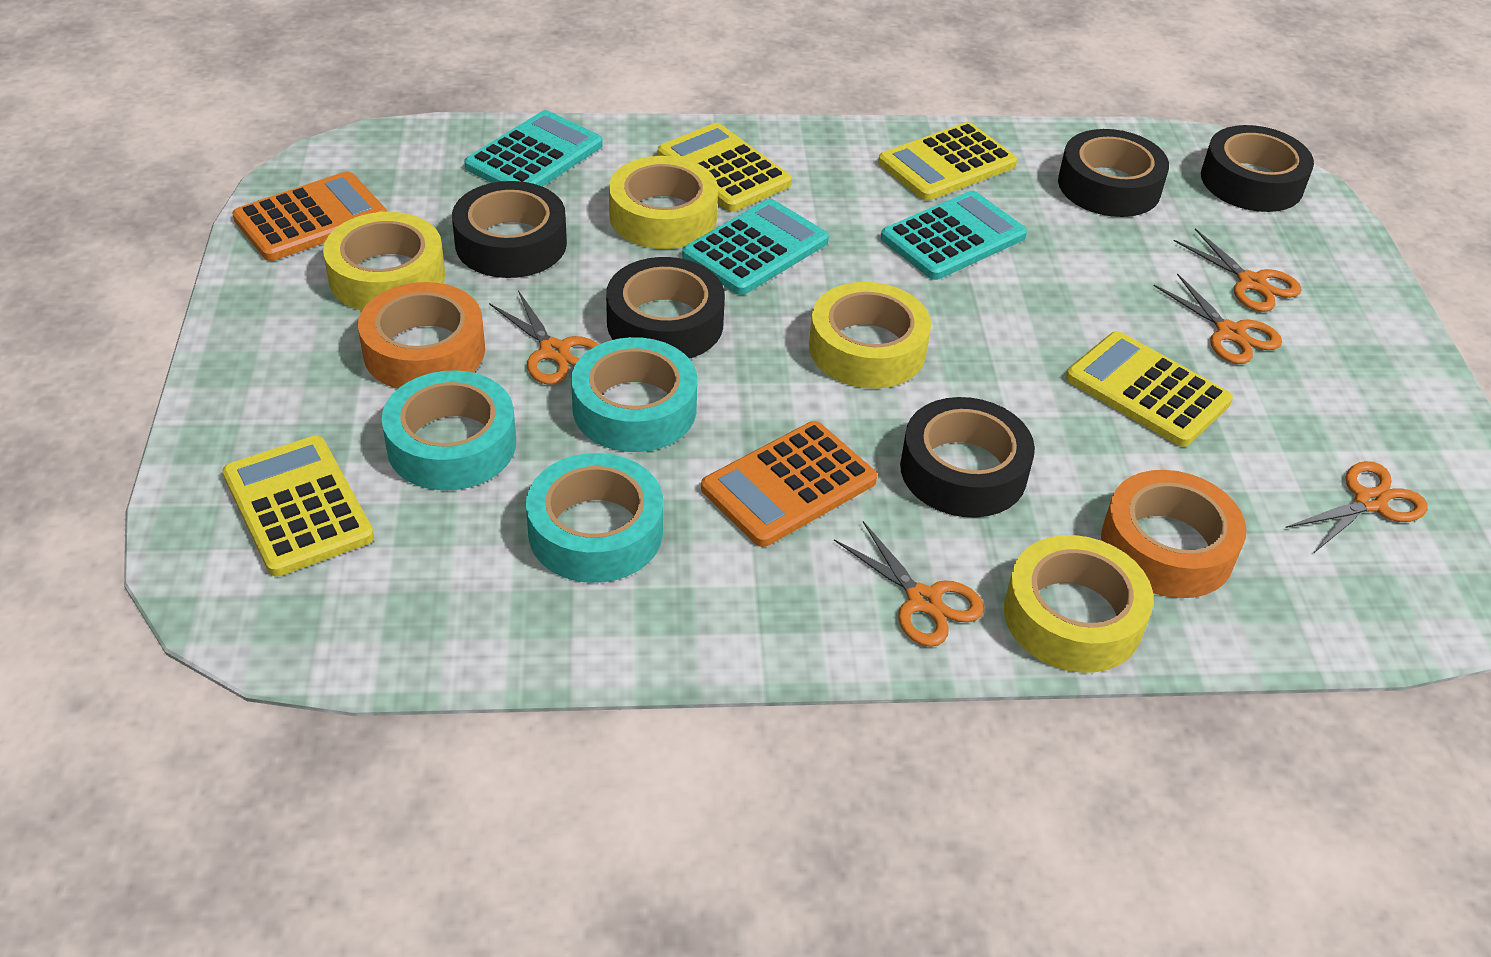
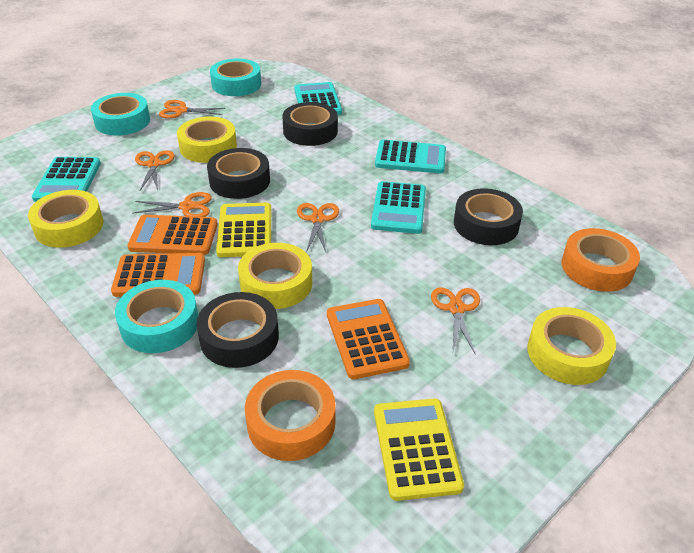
black tape: 5 -> 4
orange calculator: 2 -> 3
turquoise calculator: 3 -> 4
yellow calculator: 4 -> 2

